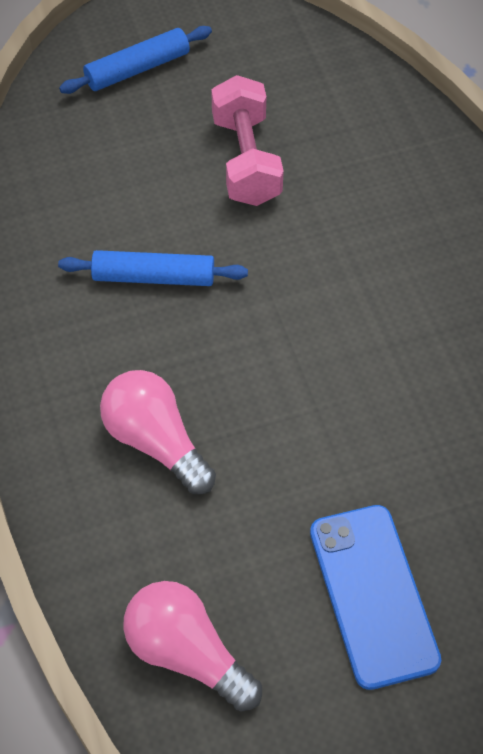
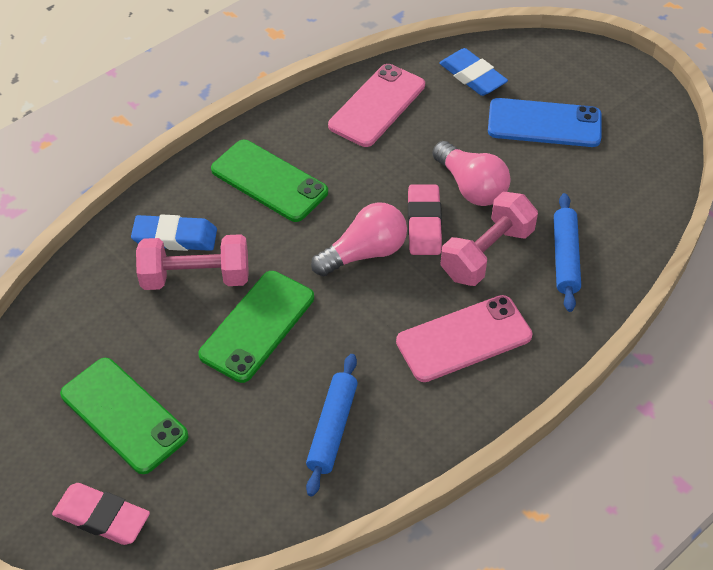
blue eraser: 0 -> 2
green phone: 0 -> 3
pink dumbbell: 1 -> 2
pink eraser: 0 -> 2
pink phone: 0 -> 2

